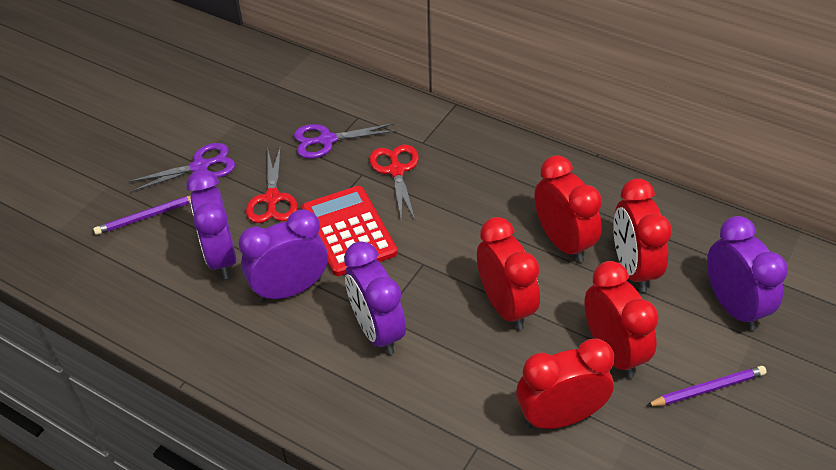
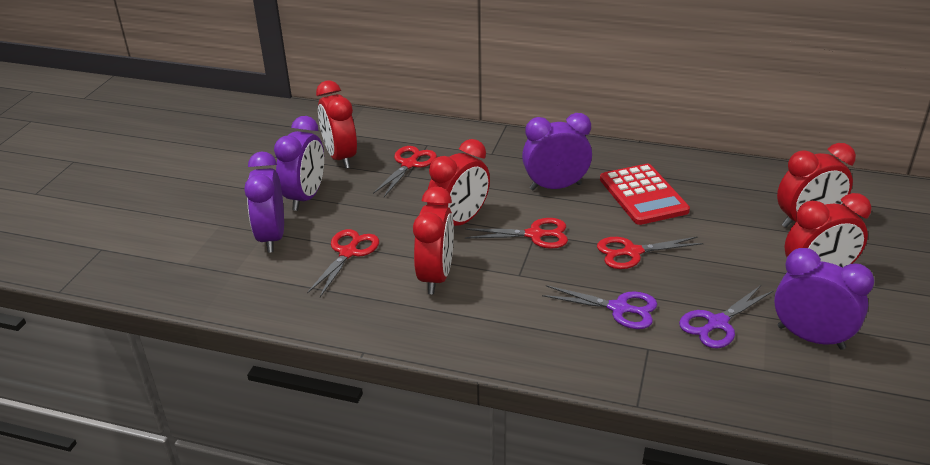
purple pencil: 2 -> 0
red scissors: 2 -> 4

